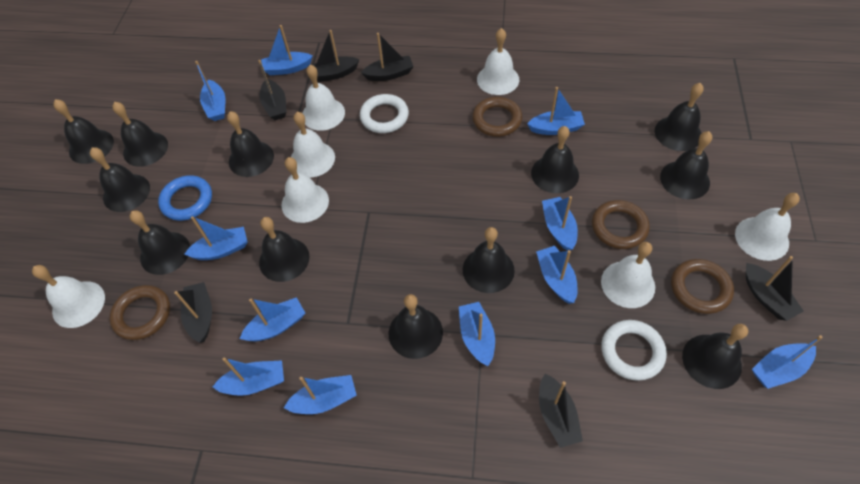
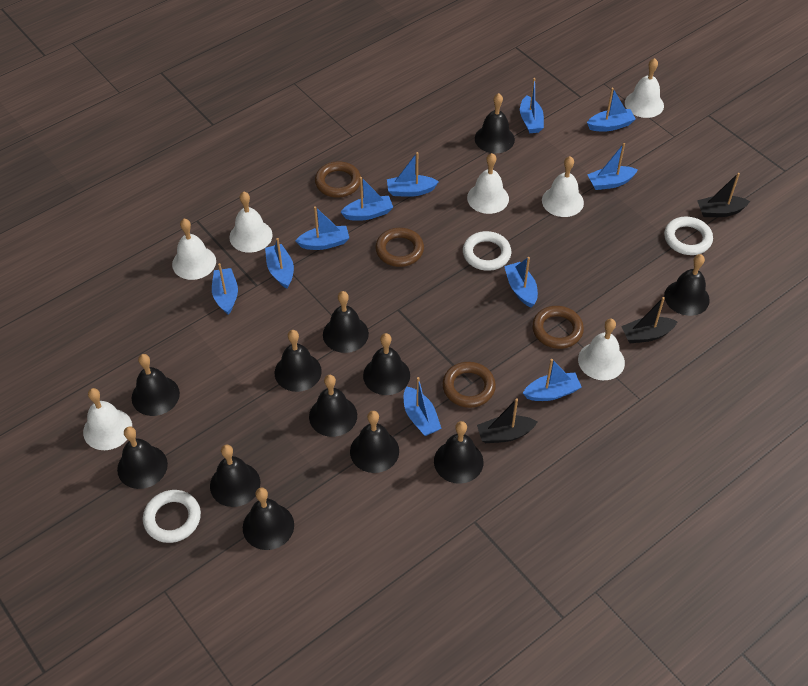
black boat: 6 -> 3
blue ring: 1 -> 0
white ring: 2 -> 3

